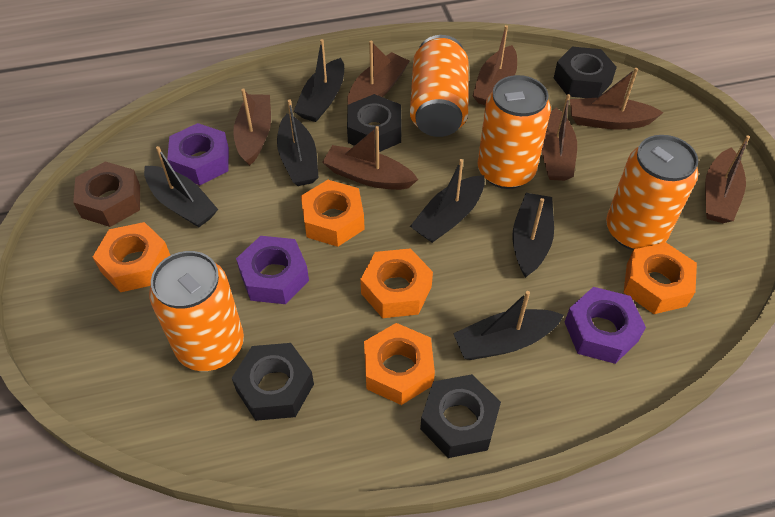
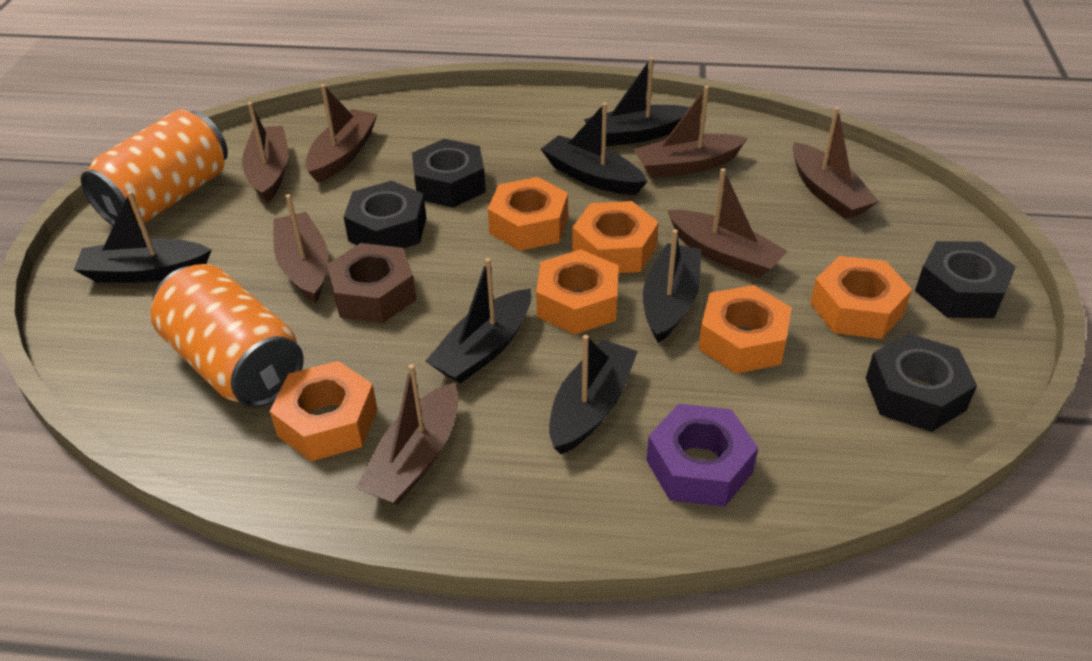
orange can: 4 -> 2
orange nut: 5 -> 6
purple nut: 3 -> 1

